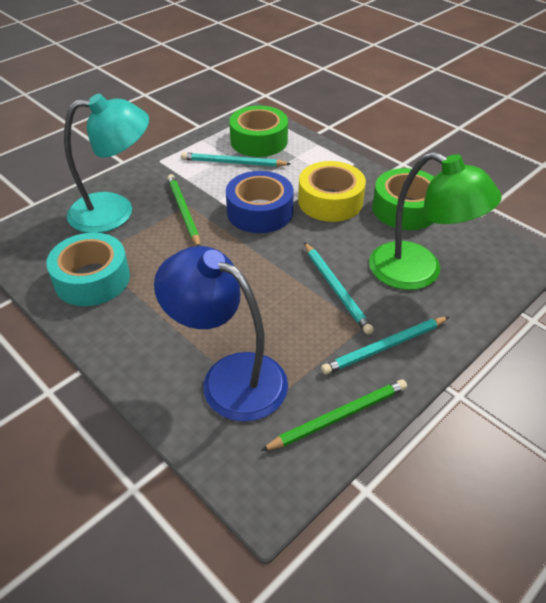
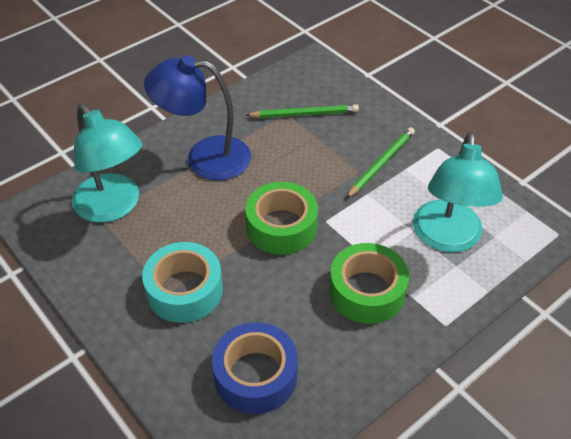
green lamp: 1 -> 0
turquoise lamp: 1 -> 2
turquoise pencil: 3 -> 0
yellow tape: 1 -> 0

